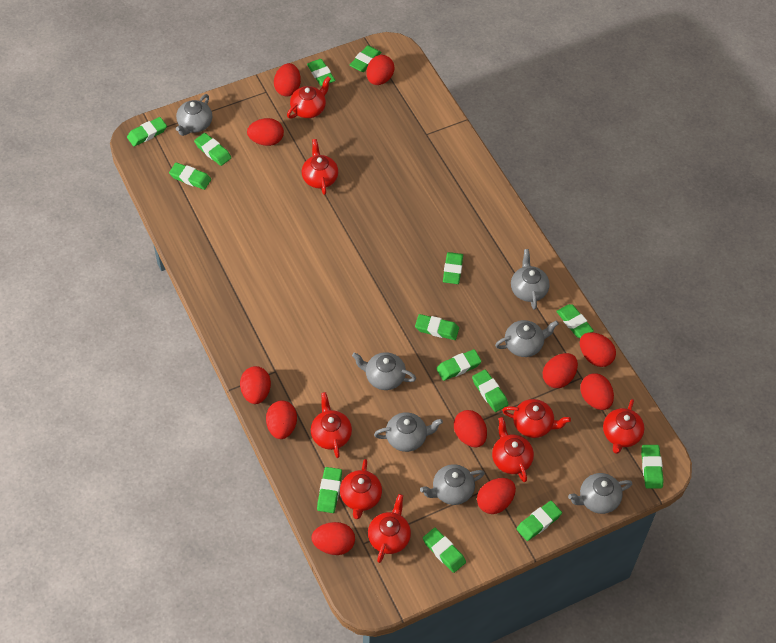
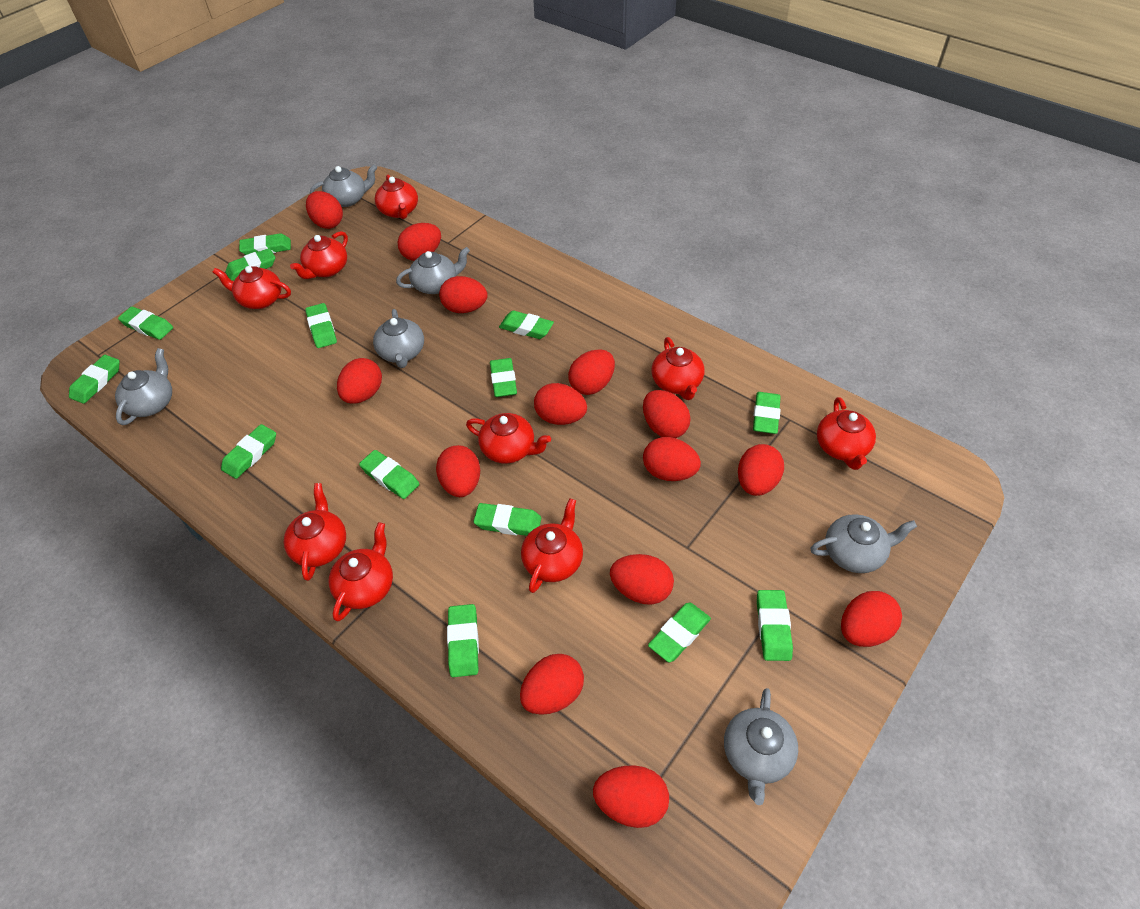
grey teapot: 7 -> 6
red egg: 11 -> 14
red teapot: 8 -> 9

